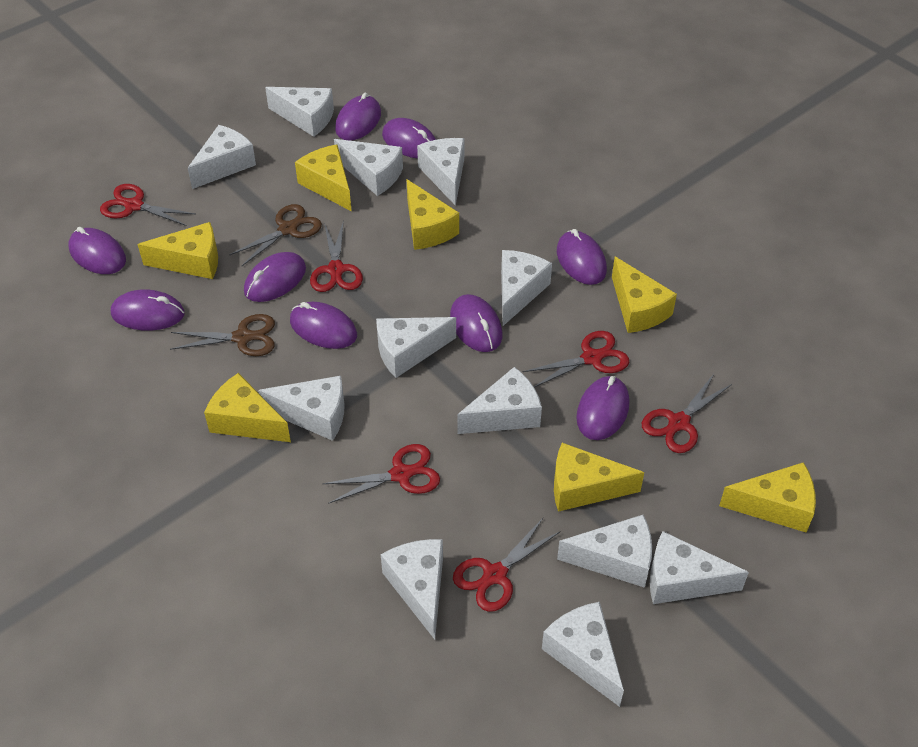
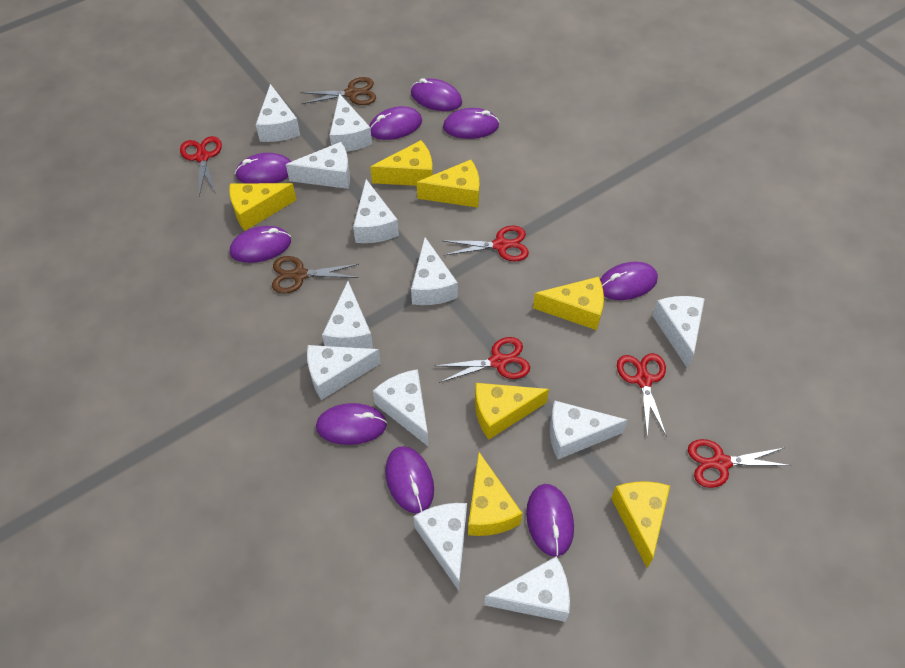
red scissors: 6 -> 5

